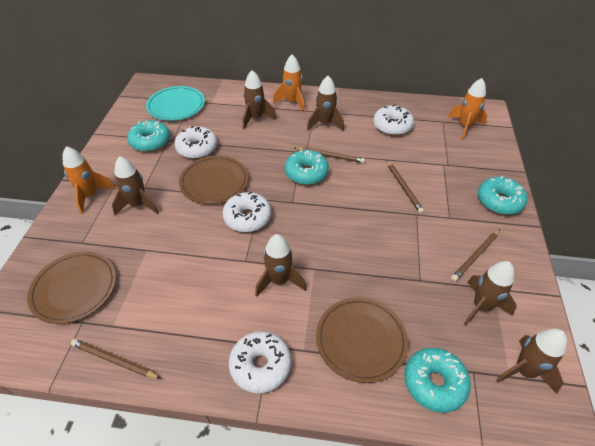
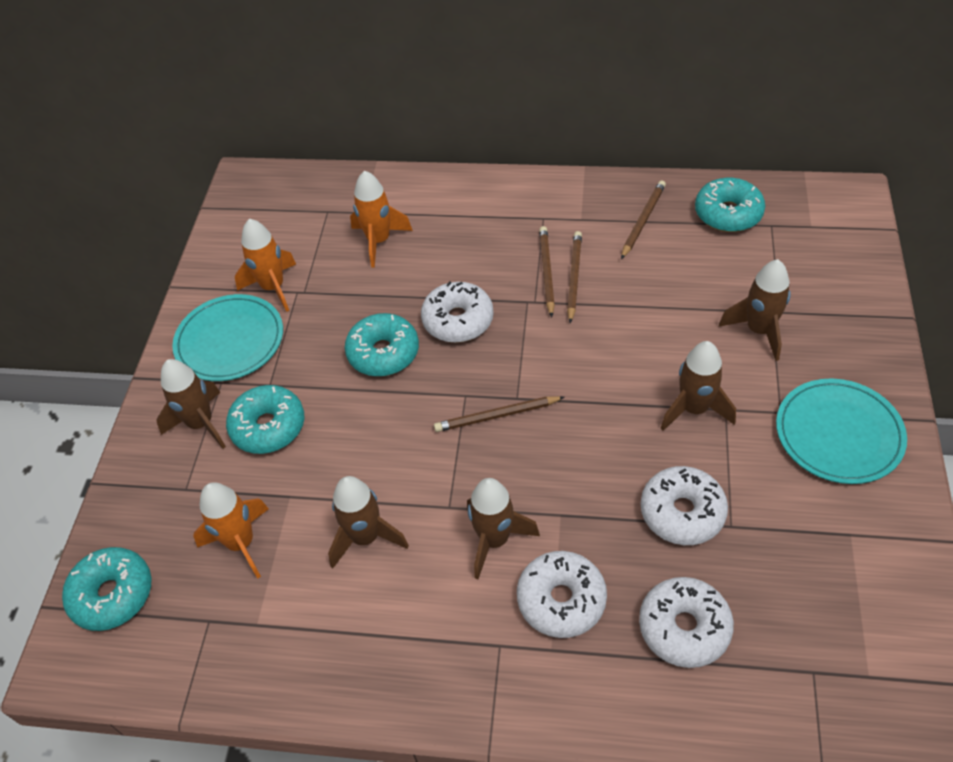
brown plate: 3 -> 0
brown rocket: 6 -> 5
turquoise plate: 1 -> 2

